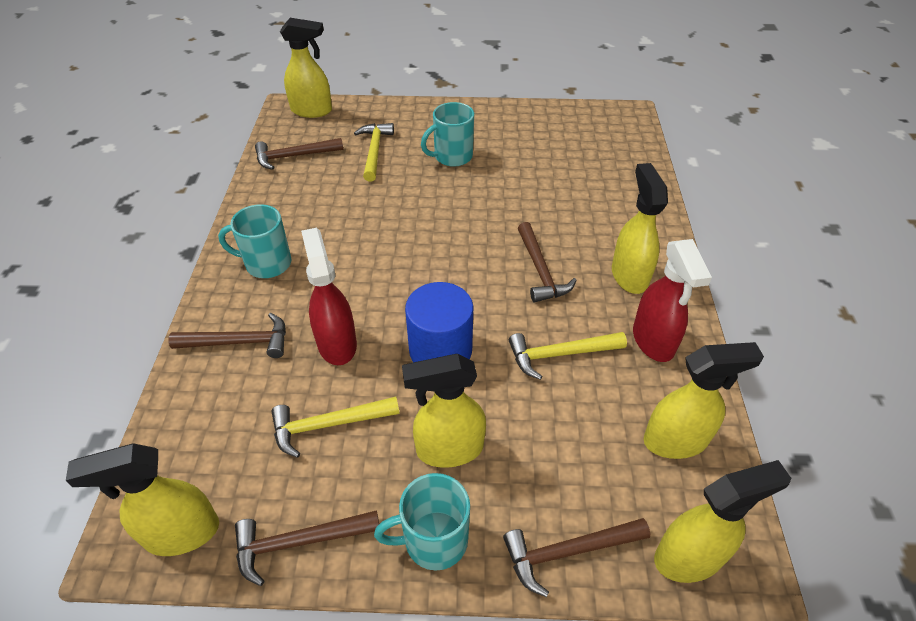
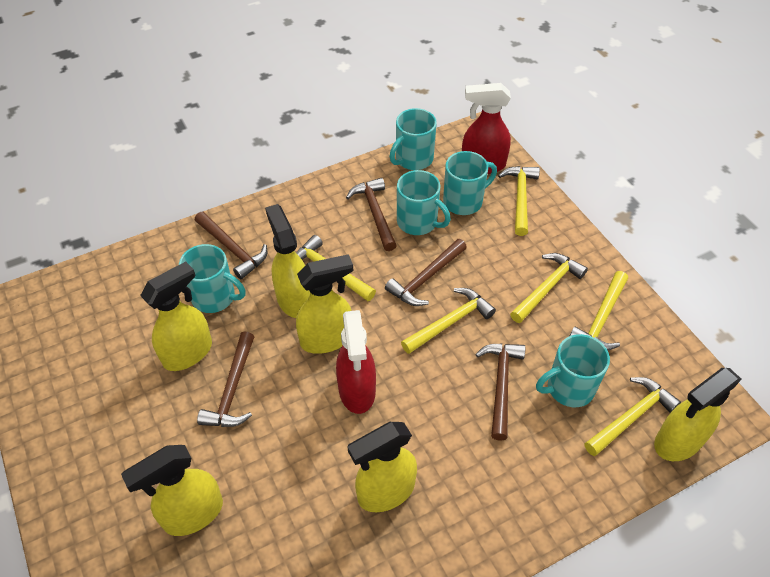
blue cylinder: 1 -> 0
turquoise mug: 3 -> 5
yellow hammer: 3 -> 6

